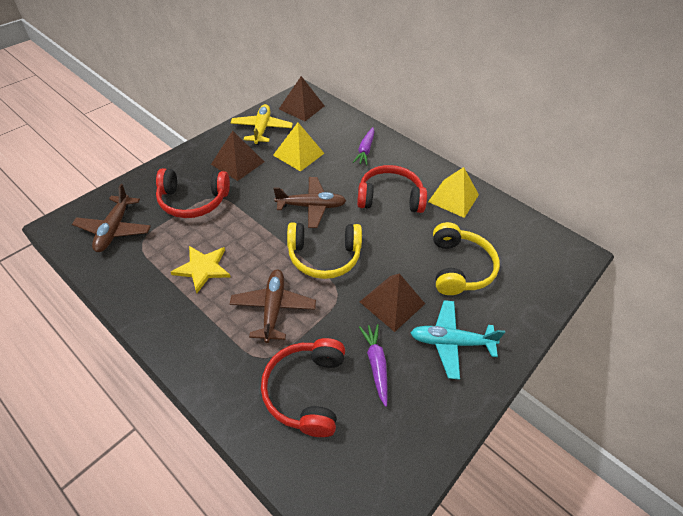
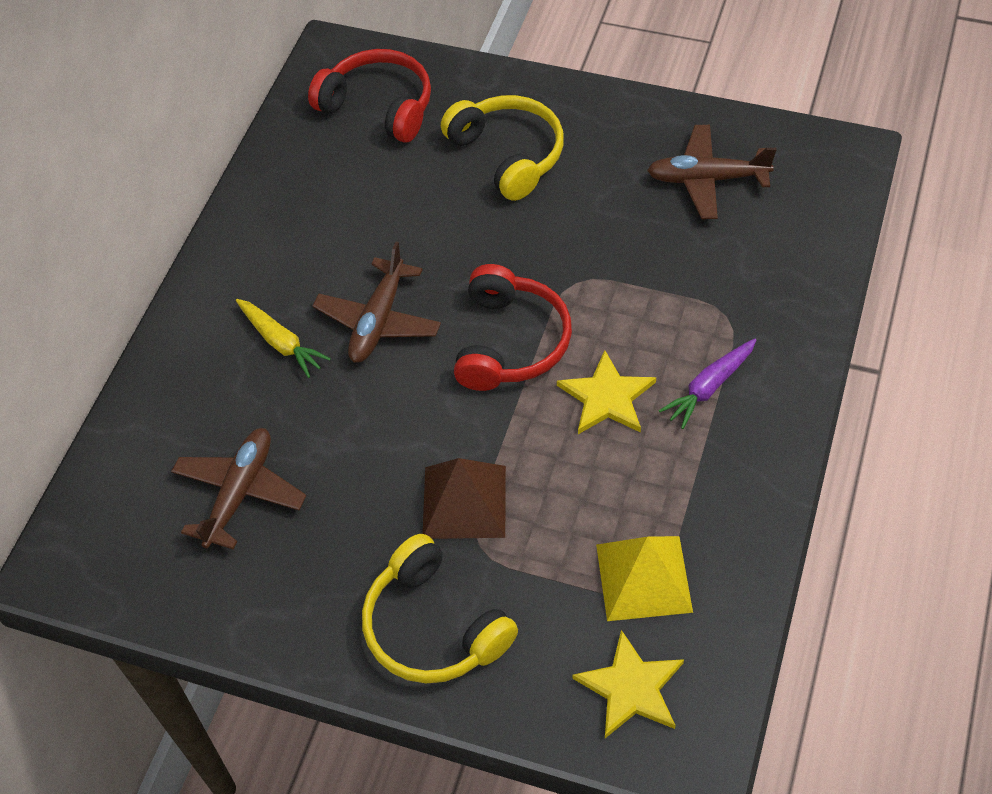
brown pyramid: 3 -> 1
purple carrot: 2 -> 1
red headphones: 3 -> 2
turquoise plane: 1 -> 0
yellow carrot: 0 -> 1
yellow plane: 1 -> 0
yellow pyramid: 2 -> 1
yellow star: 1 -> 2

